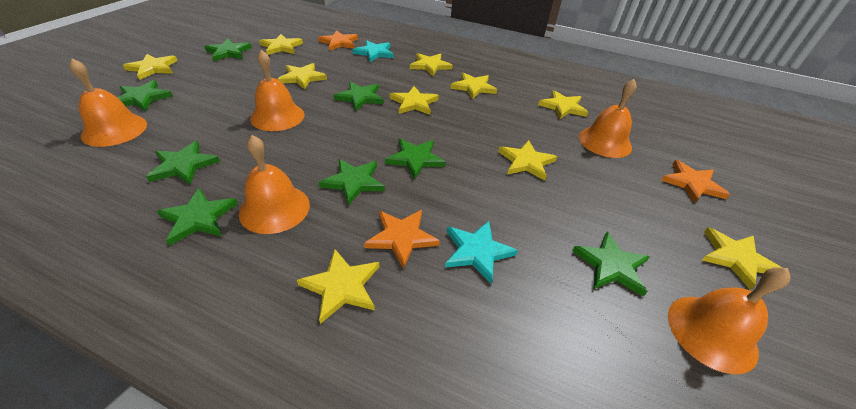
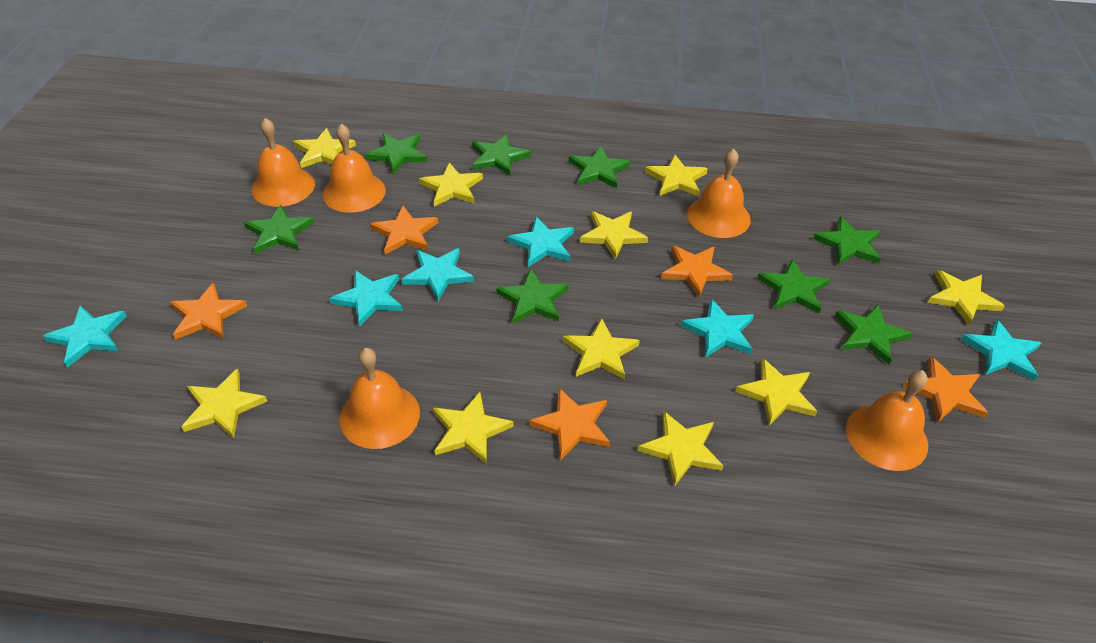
orange star: 3 -> 5
turquoise star: 2 -> 6

